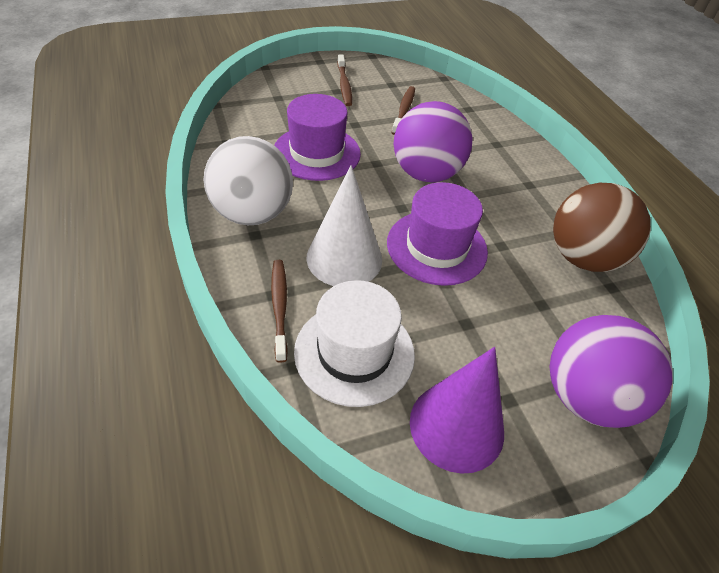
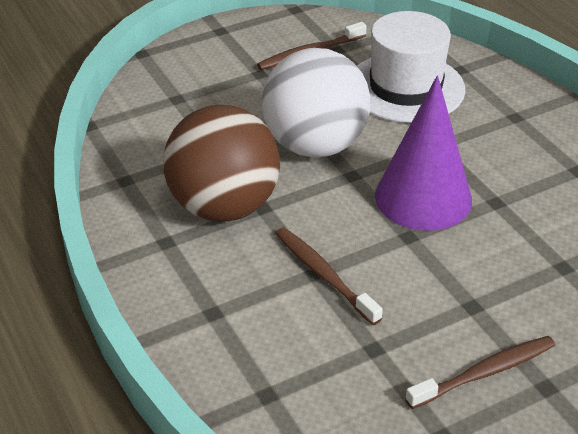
purple ball: 2 -> 0
purple hat: 2 -> 0
white cone: 1 -> 0

